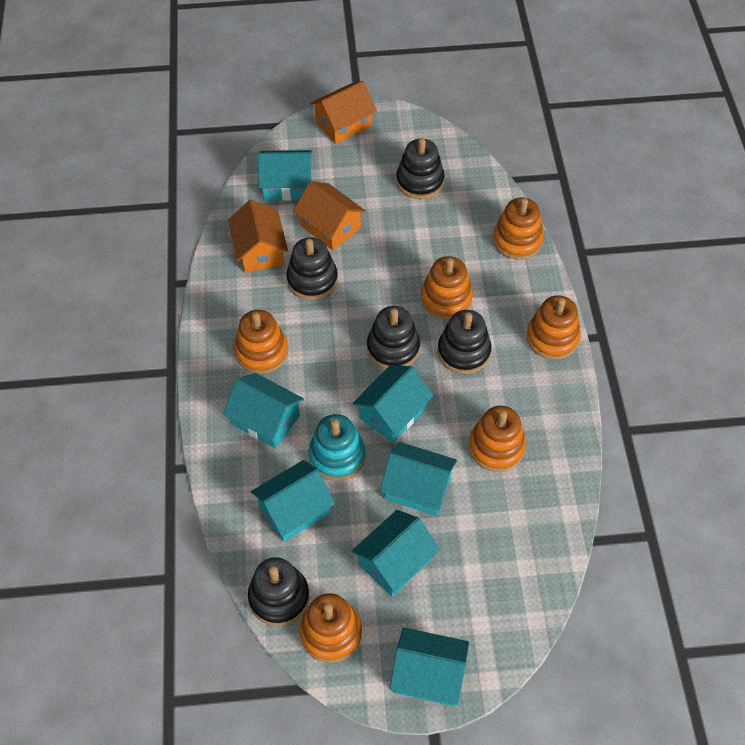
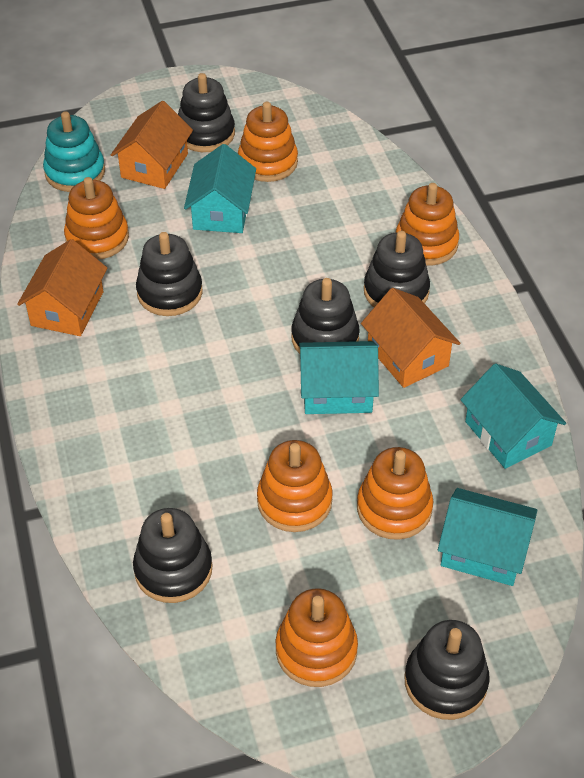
black stacking toy: 5 -> 6
turquoise house: 7 -> 4

